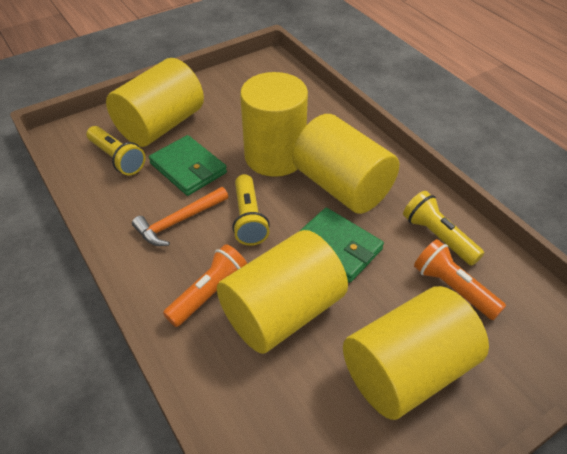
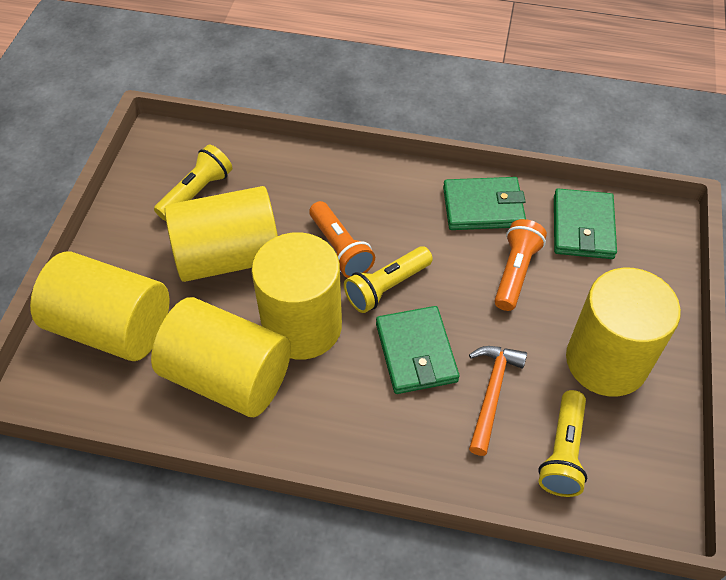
green wallet: 2 -> 3

